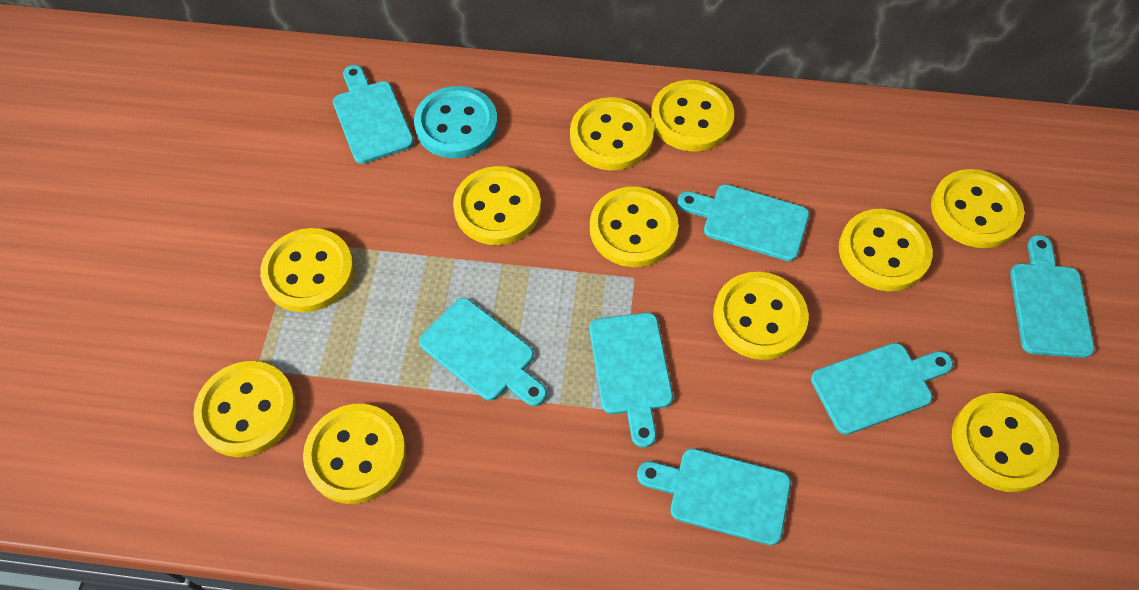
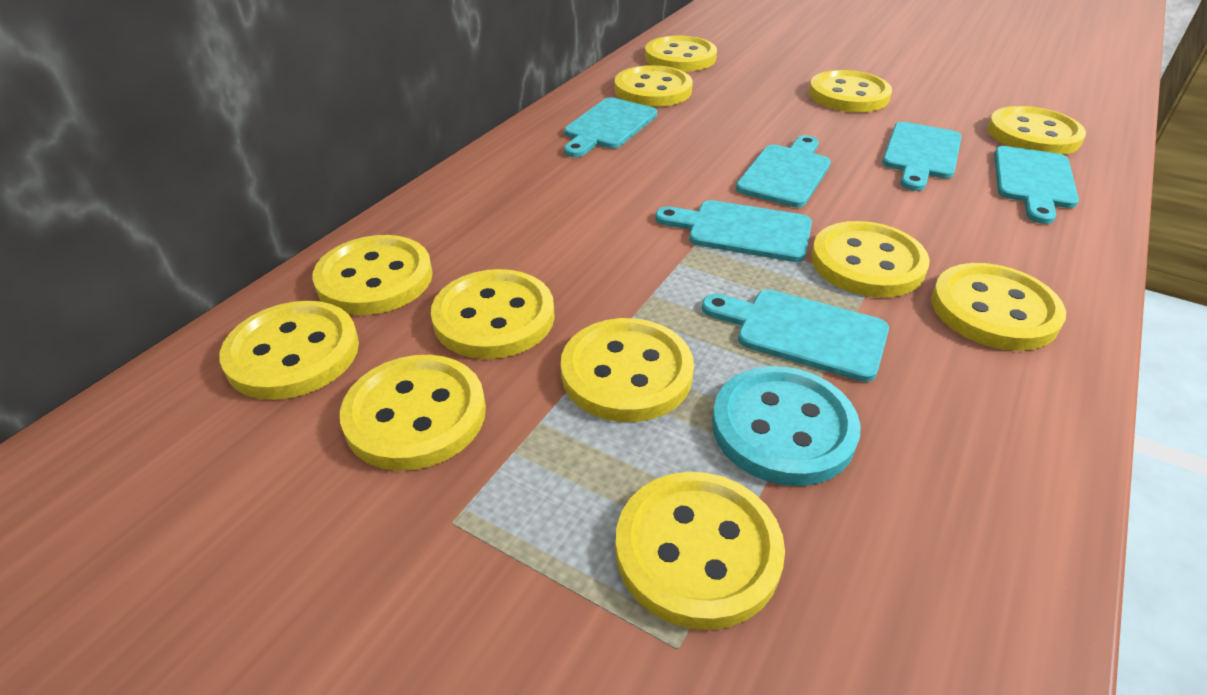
turquoise cutting board: 7 -> 6
yellow button: 11 -> 12

